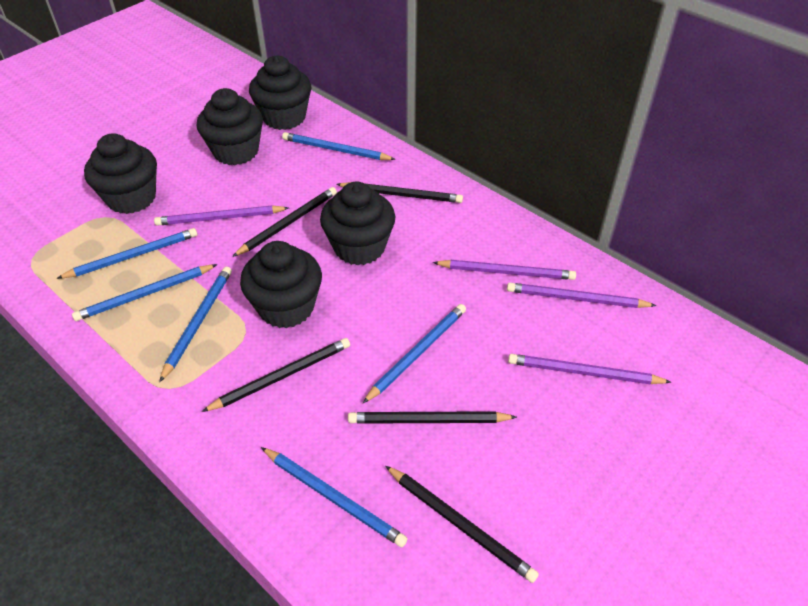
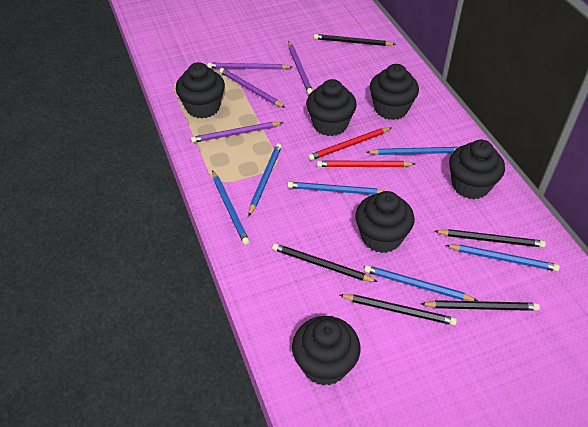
black cupcake: 5 -> 6
red pencil: 0 -> 2

